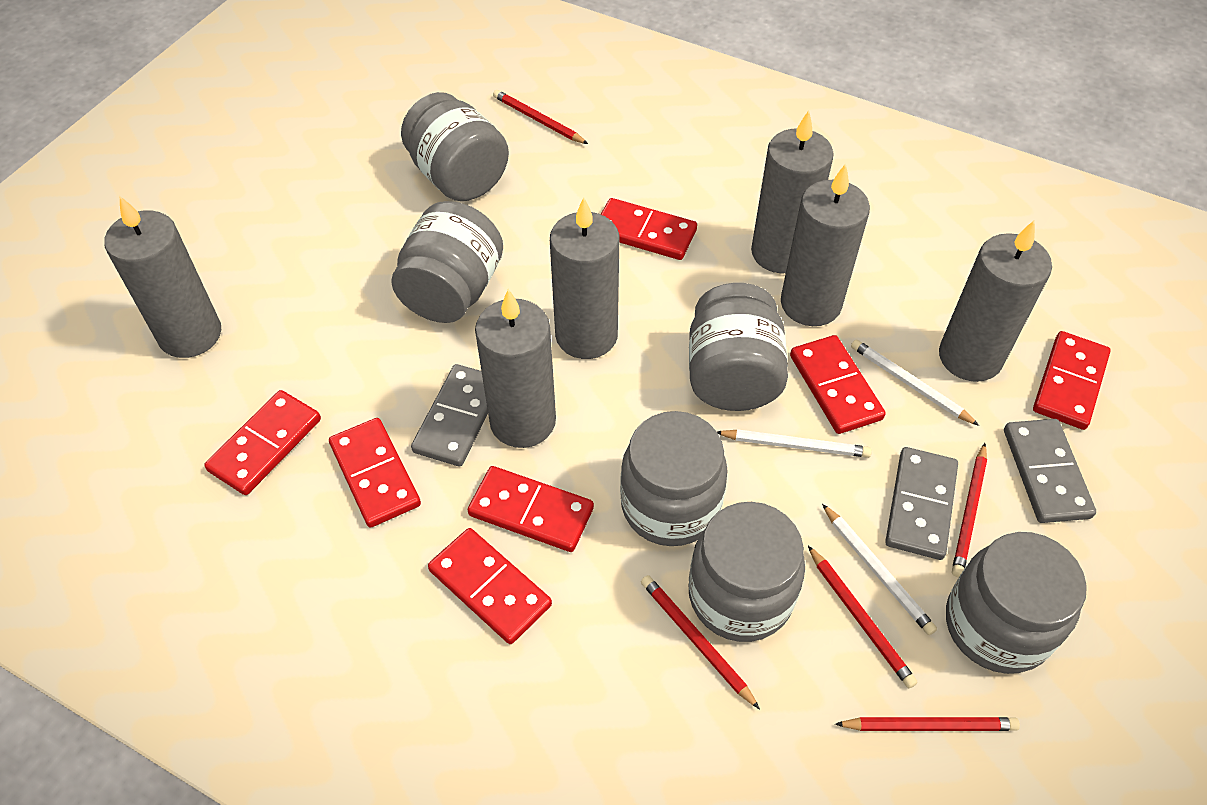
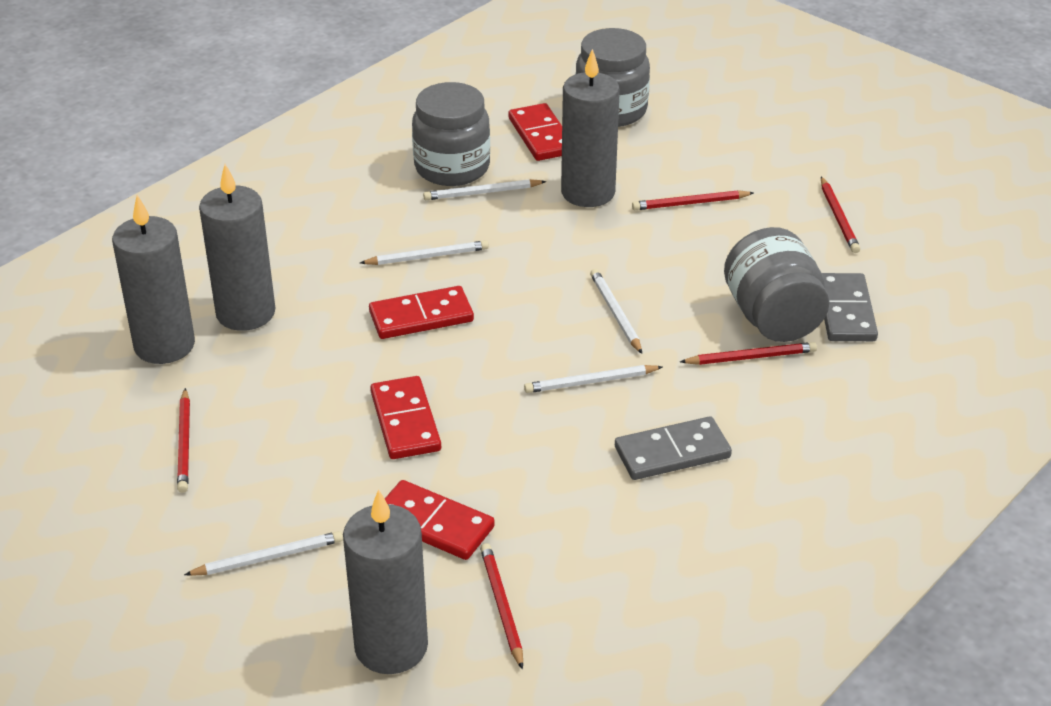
grey candle: 6 -> 4
grey domino: 3 -> 2
grey jar: 6 -> 3
red domino: 7 -> 4
white pencil: 3 -> 5

